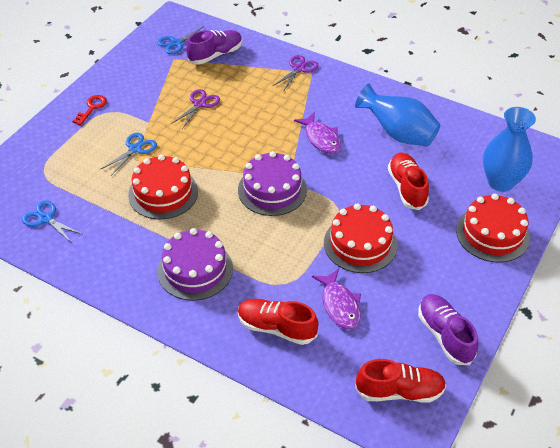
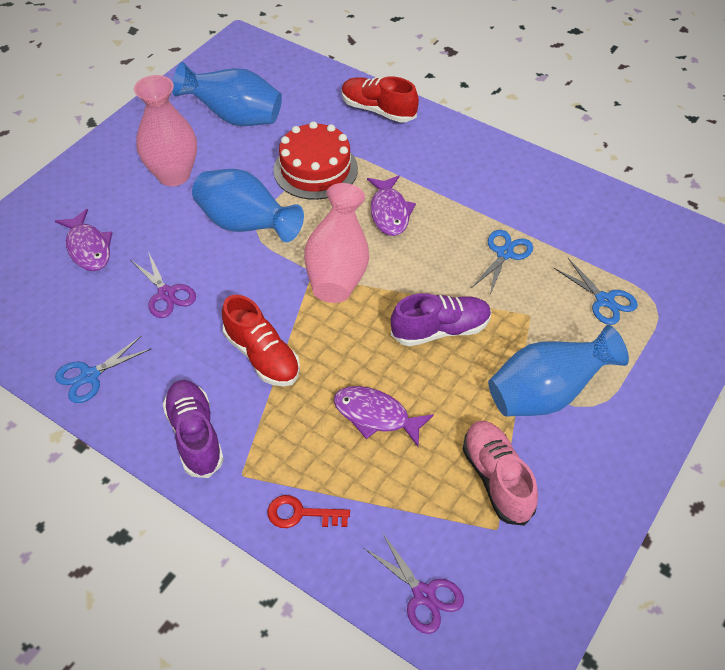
blue vase: 2 -> 3
pink shoe: 0 -> 1
pink vase: 0 -> 2
purple cake: 2 -> 0
purple fish: 2 -> 3
red cake: 3 -> 1
red shoe: 3 -> 2

